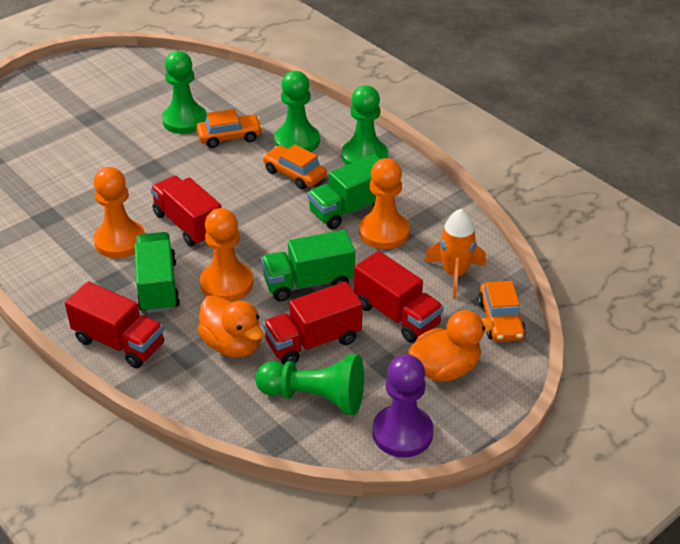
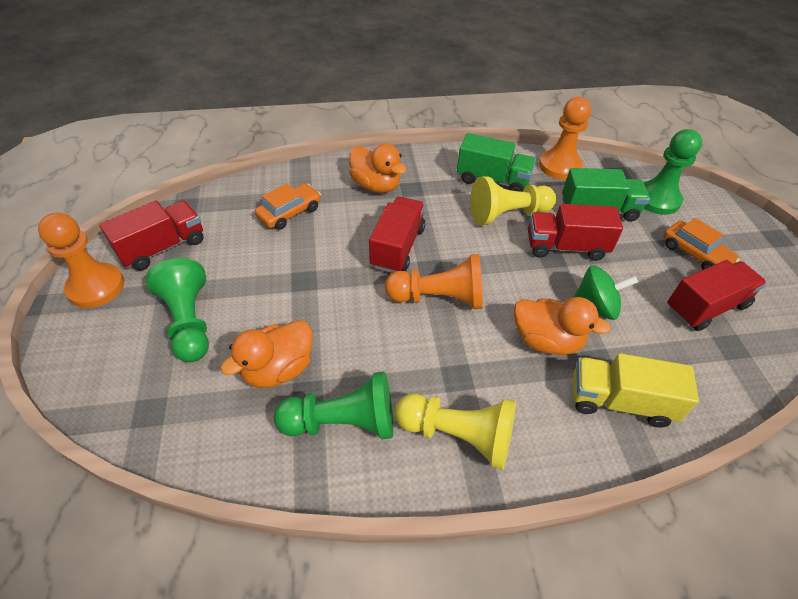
green pawn: 4 -> 3
green spinning top: 0 -> 1
green truck: 3 -> 2
orange car: 3 -> 2
orange duck: 2 -> 3
orange rocket: 1 -> 0
purple pawn: 1 -> 0
yellow pawn: 0 -> 2
yellow truck: 0 -> 1

